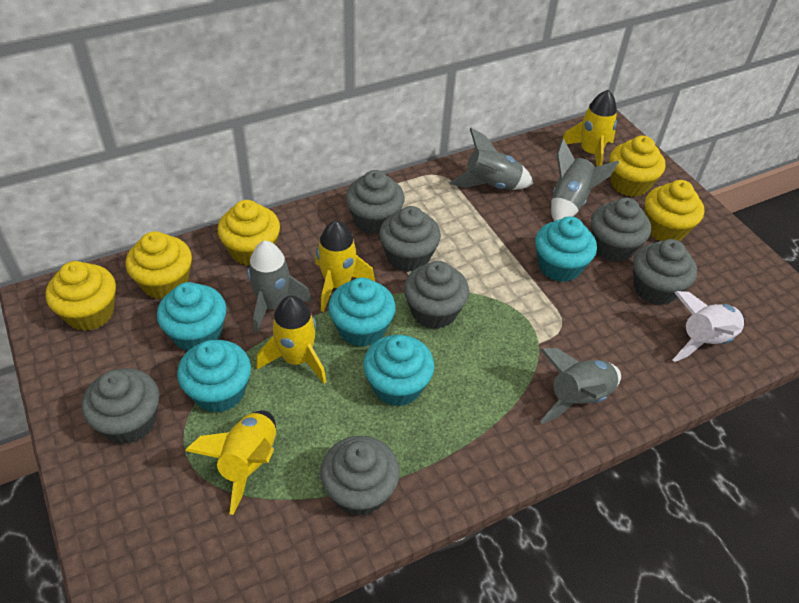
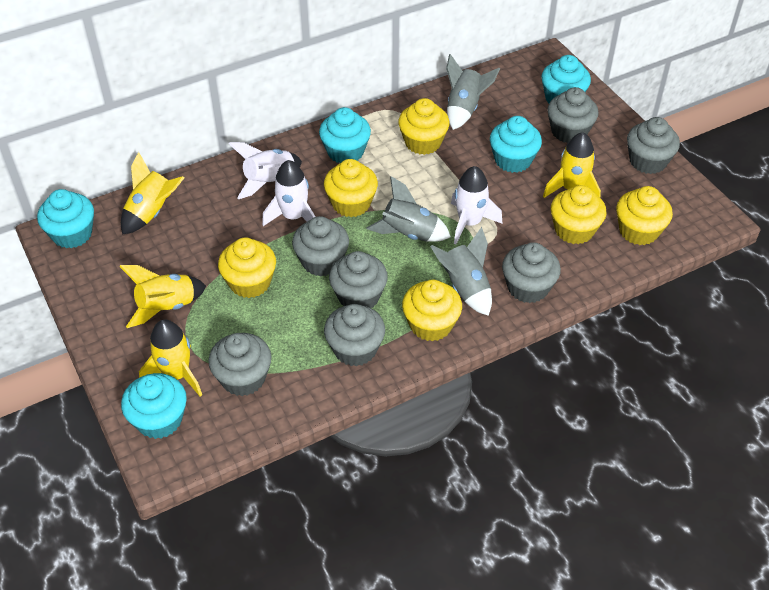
grey rocket: 4 -> 3
white rocket: 1 -> 3
yellow cupcake: 5 -> 6

